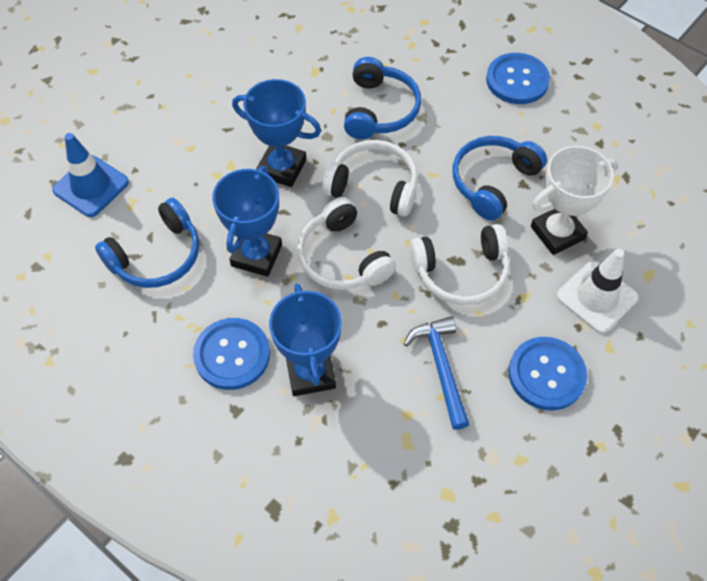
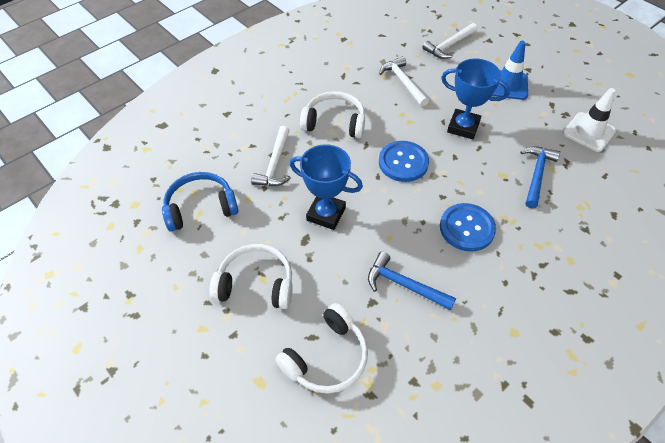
blue button: 3 -> 2
blue hammer: 1 -> 2
blue headphones: 3 -> 1
blue trophy: 3 -> 2
white hammer: 0 -> 3
white trophy: 1 -> 0

